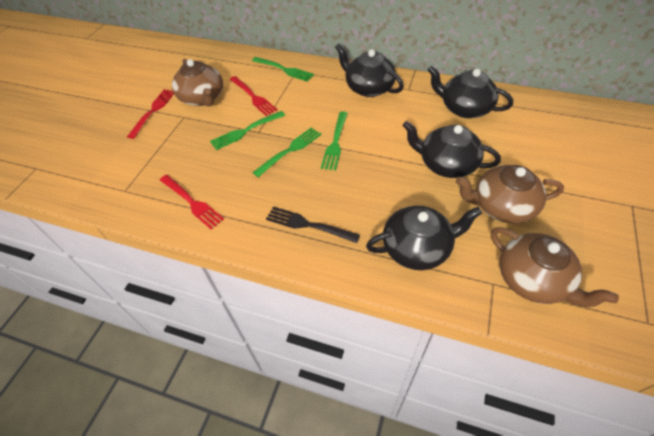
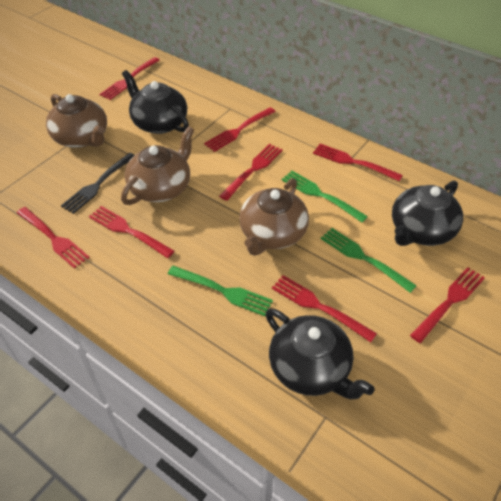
black teapot: 4 -> 3
green fork: 4 -> 3
red fork: 3 -> 8

